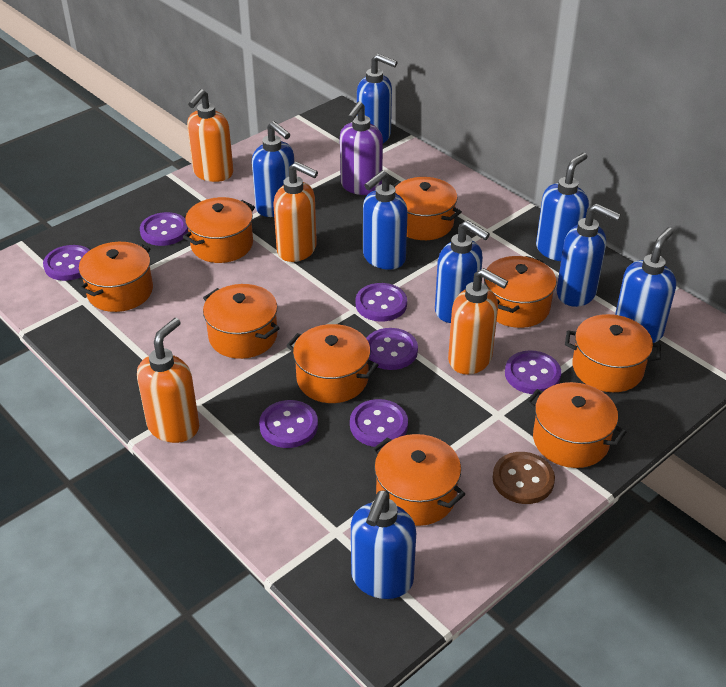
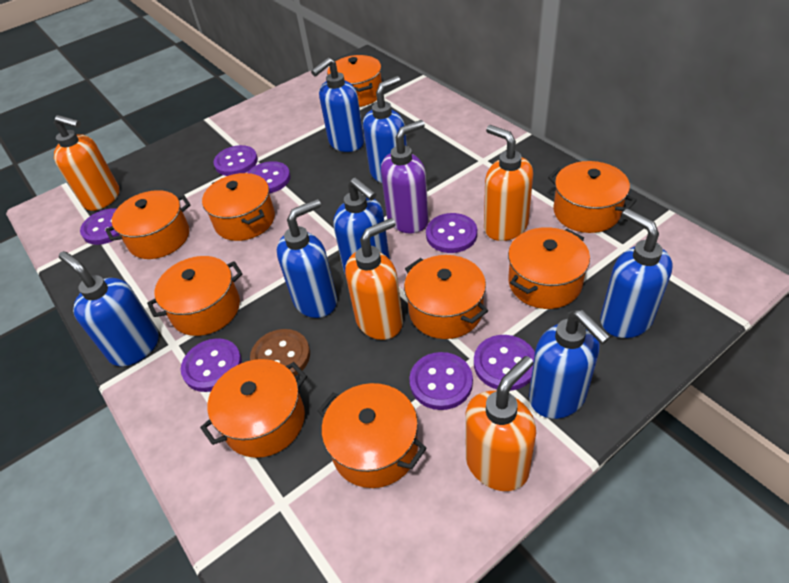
blue soap dispenser: 8 -> 7

